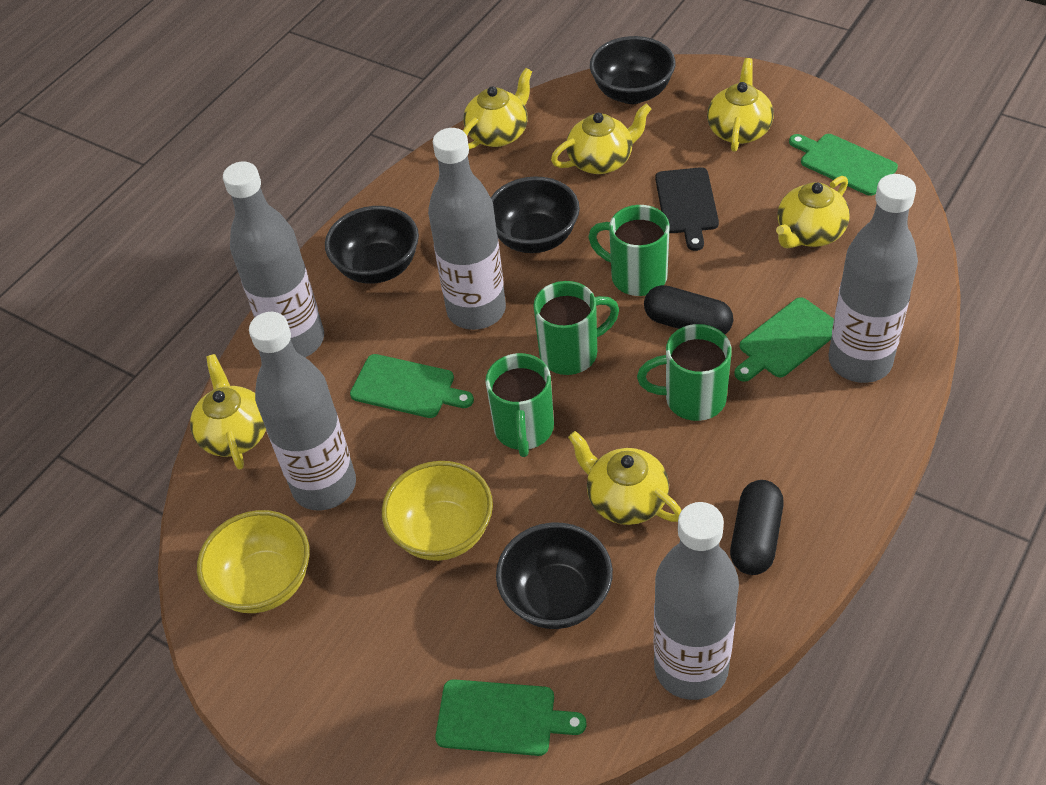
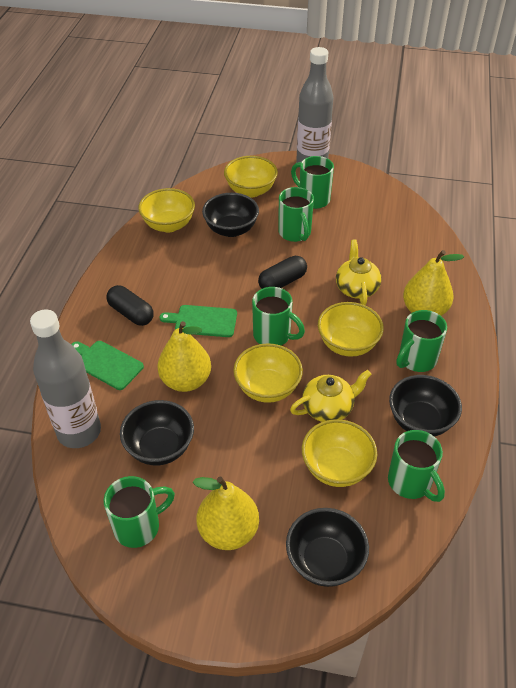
black cutting board: 1 -> 0
green cutting board: 4 -> 2
green mug: 4 -> 6
grey bottle: 5 -> 2
yellow bowl: 2 -> 5
yellow pear: 0 -> 3
yellow teapot: 6 -> 2

